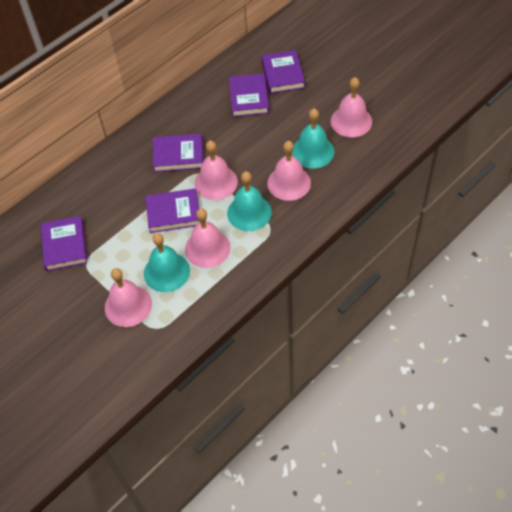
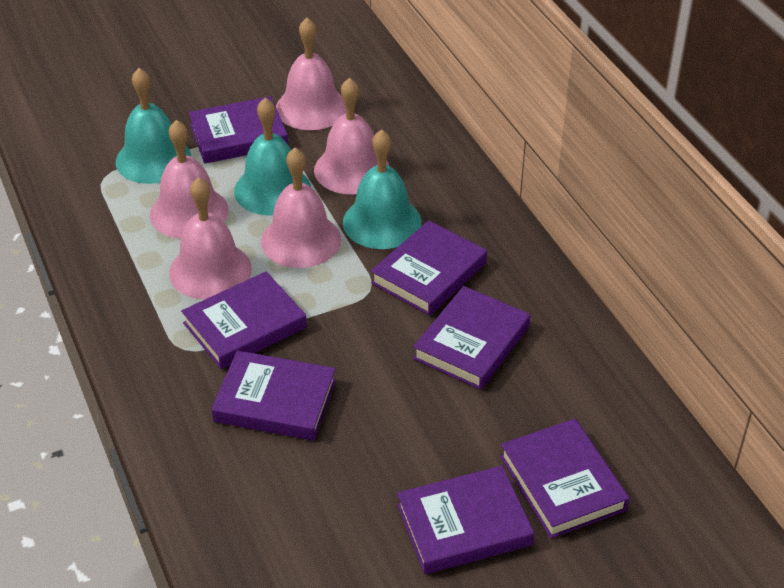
purple book: 5 -> 7

